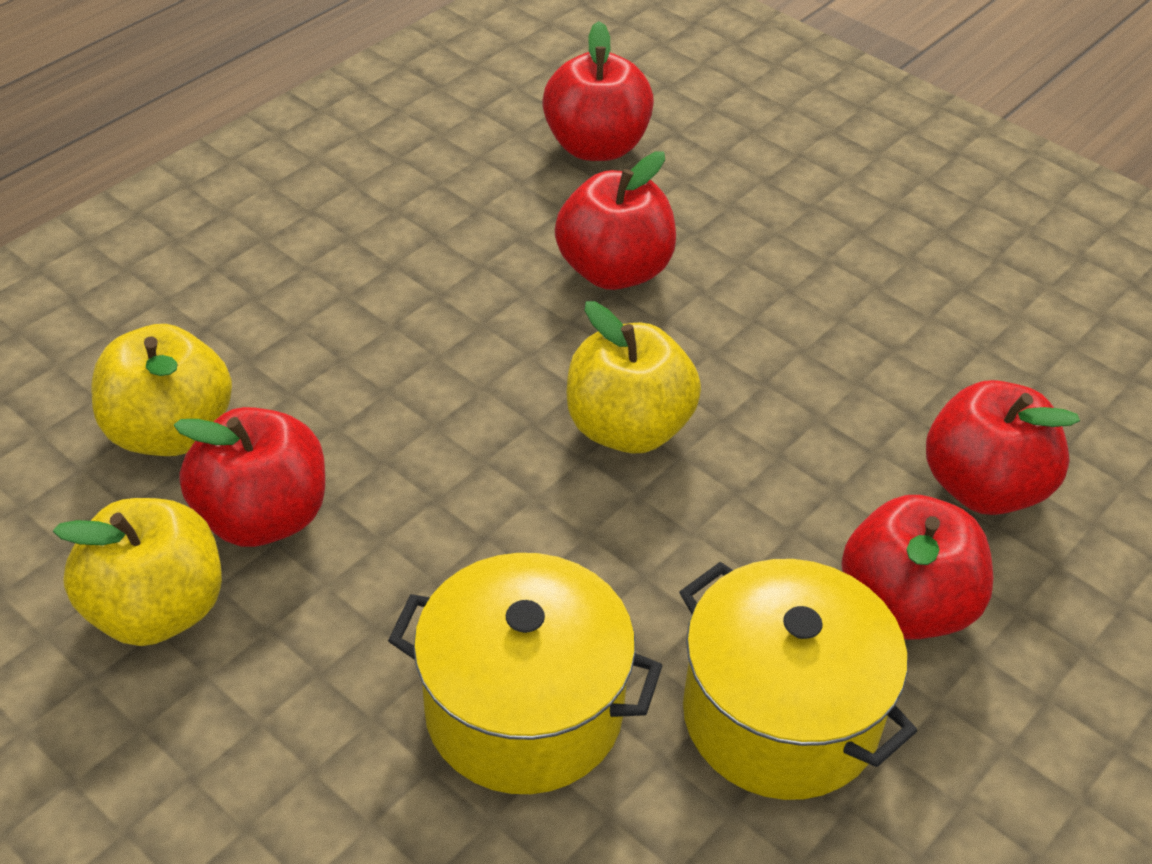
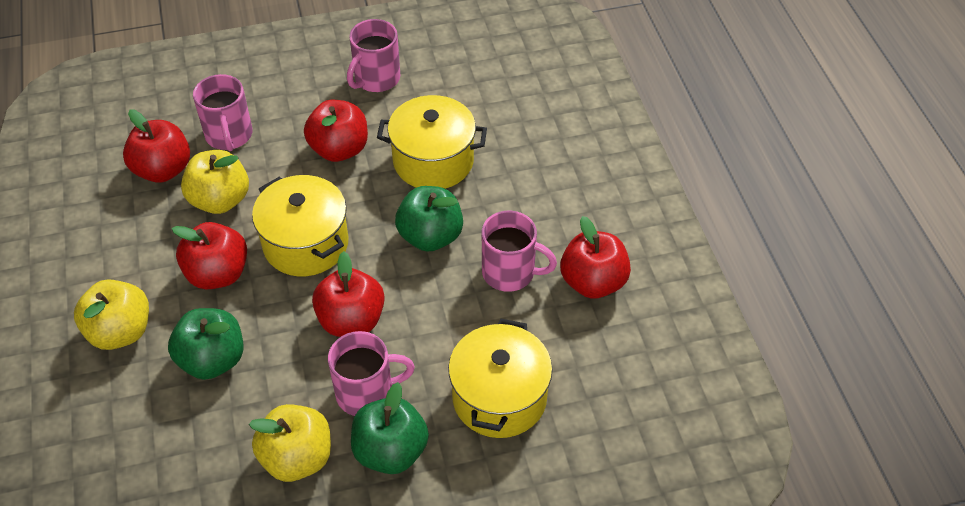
green apple: 0 -> 3
pink mug: 0 -> 4
yellow pot: 2 -> 3

